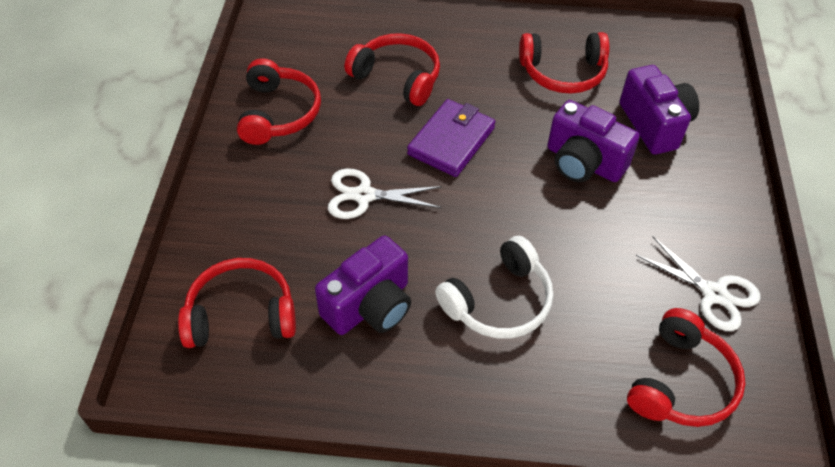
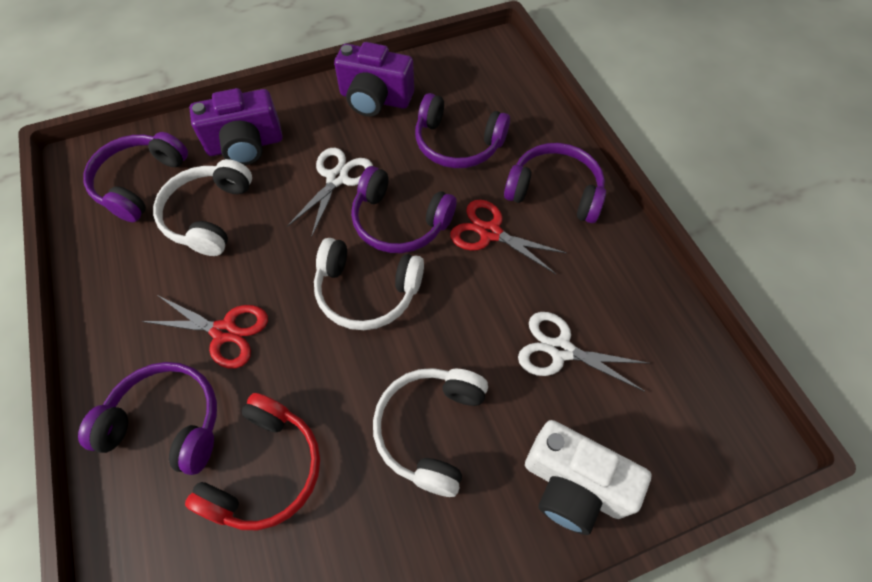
purple camera: 3 -> 2
purple headphones: 0 -> 5
purple wallet: 1 -> 0
red headphones: 5 -> 1
red scissors: 0 -> 2
white camera: 0 -> 1
white headphones: 1 -> 3

